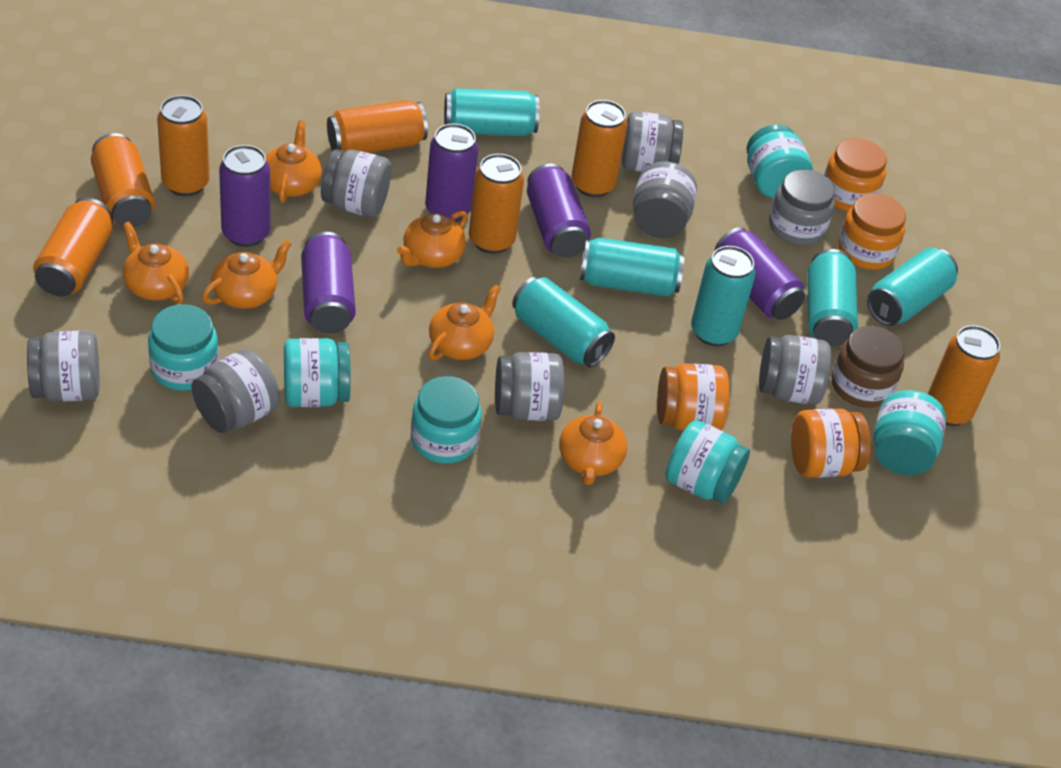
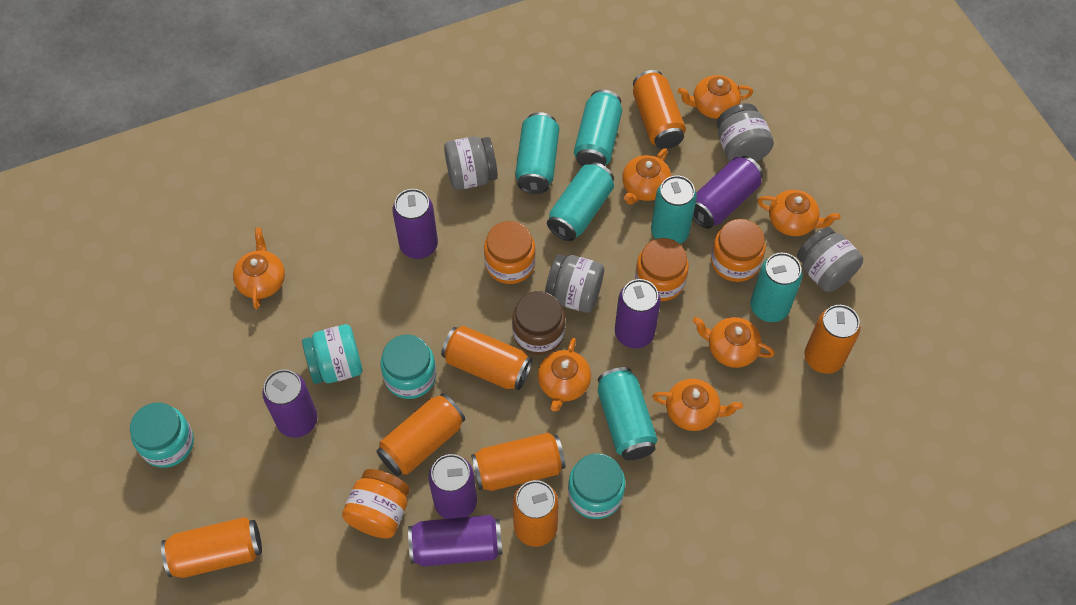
grey jar: 8 -> 4
orange teapot: 6 -> 7
purple can: 5 -> 6
turquoise jar: 6 -> 4

